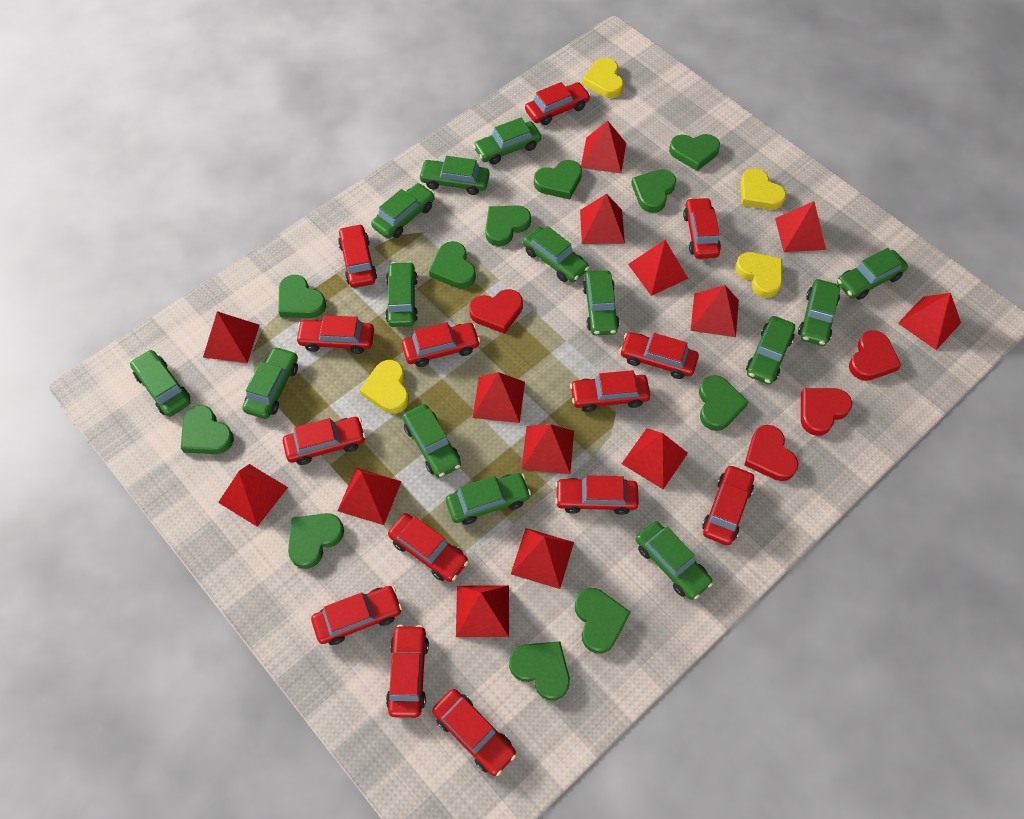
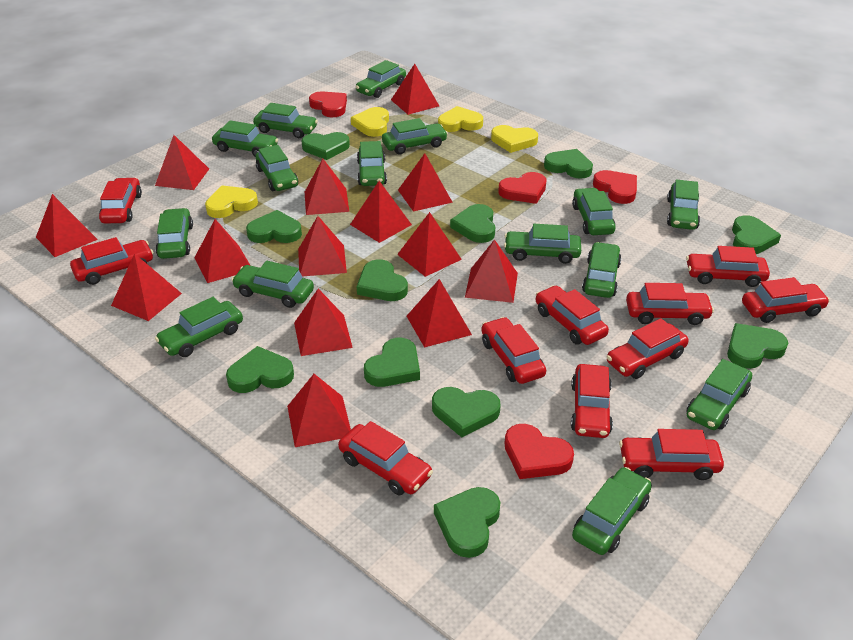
green car: 14 -> 15
red car: 14 -> 11

